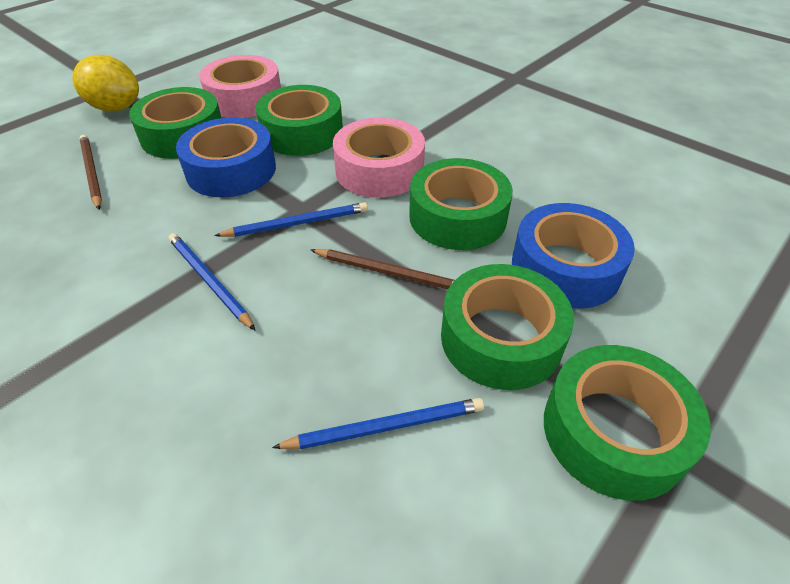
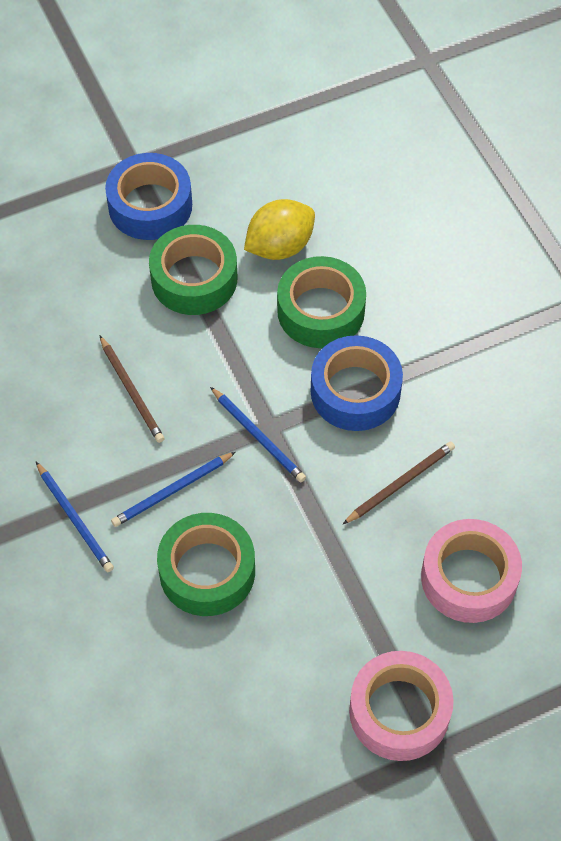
green tape: 5 -> 3

